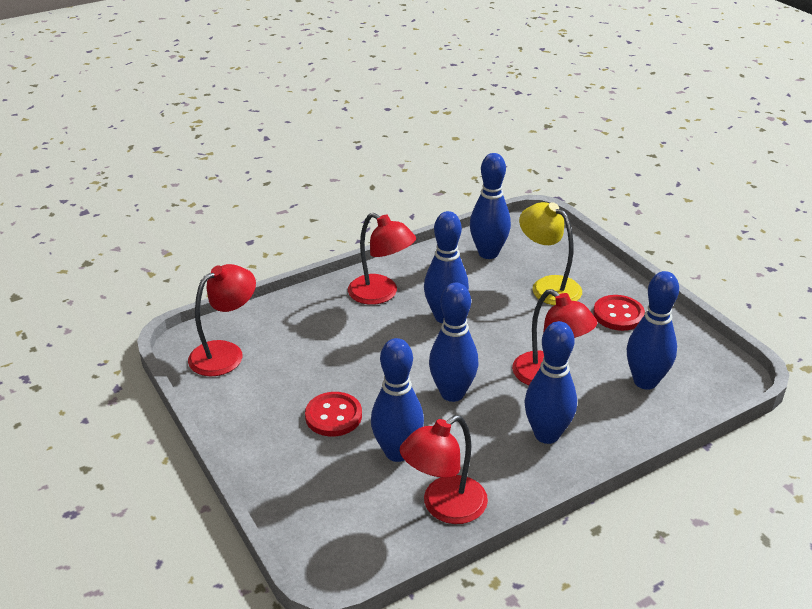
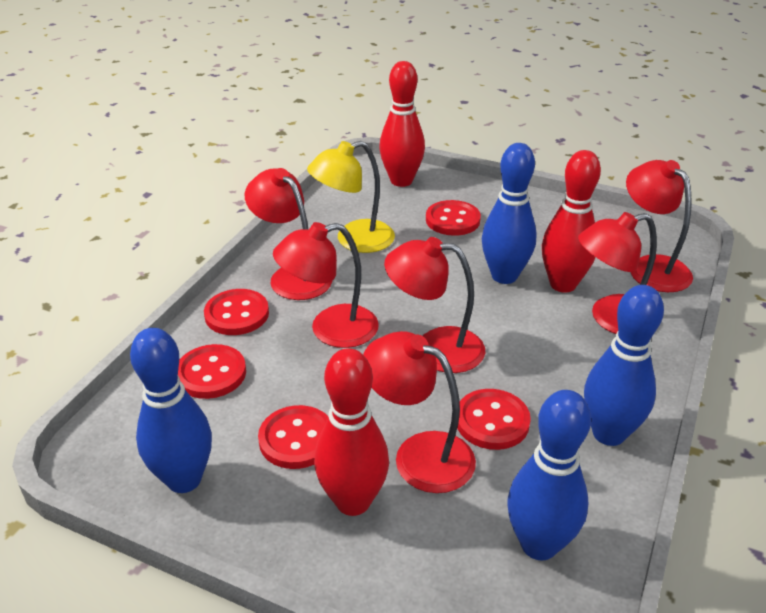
blue bowling pin: 6 -> 4
red bowling pin: 0 -> 3
red button: 2 -> 5
red lamp: 4 -> 6

